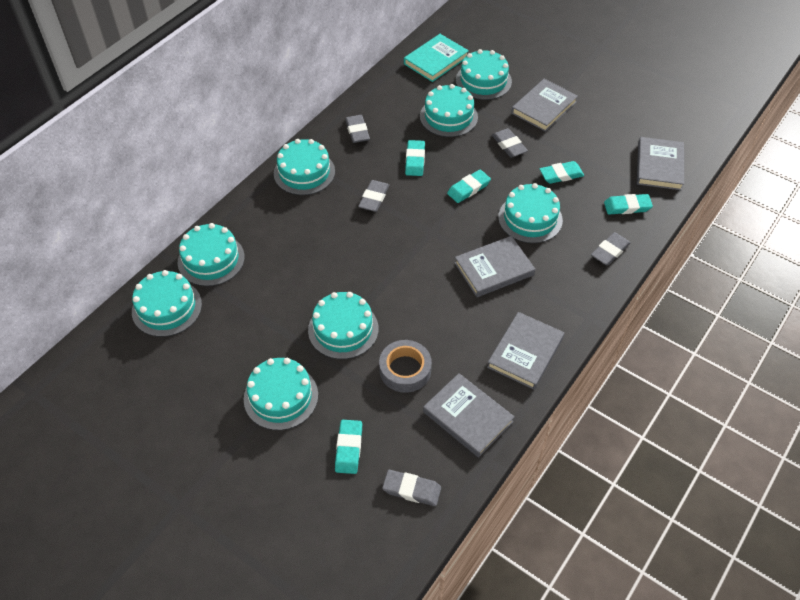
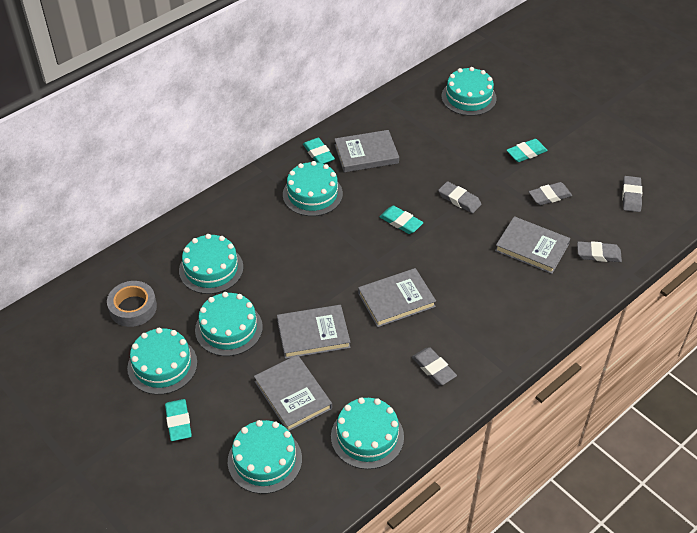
turquoise book: 1 -> 0
turquoise cake: 8 -> 7
turquoise eraser: 5 -> 4

